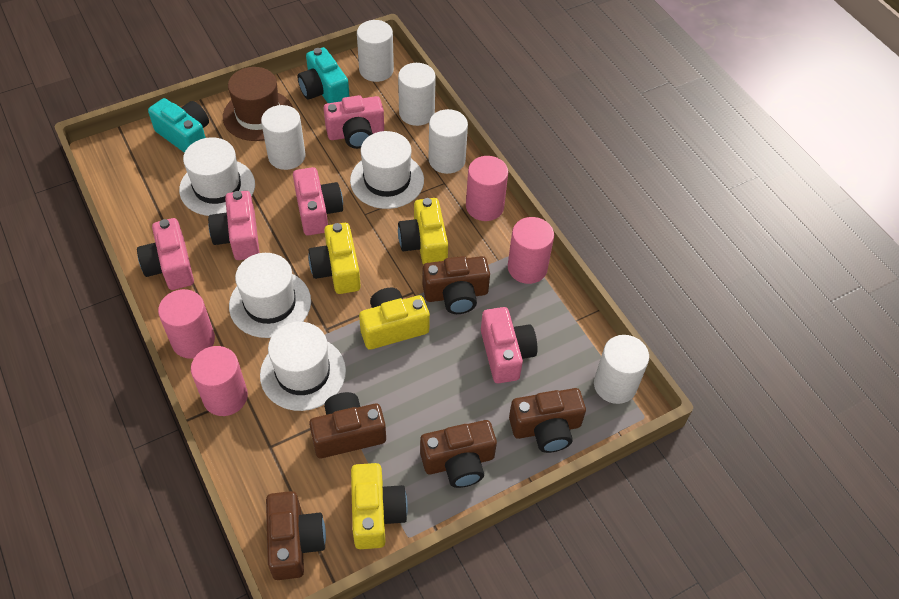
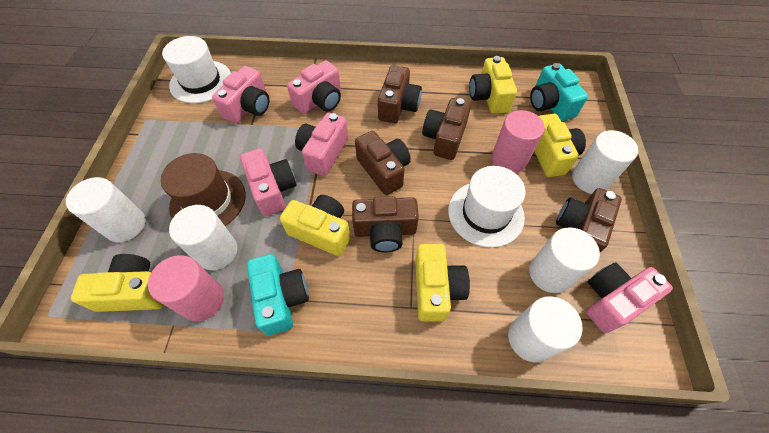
pink cylinder: 4 -> 2
white hat: 4 -> 2
yellow camera: 4 -> 5

